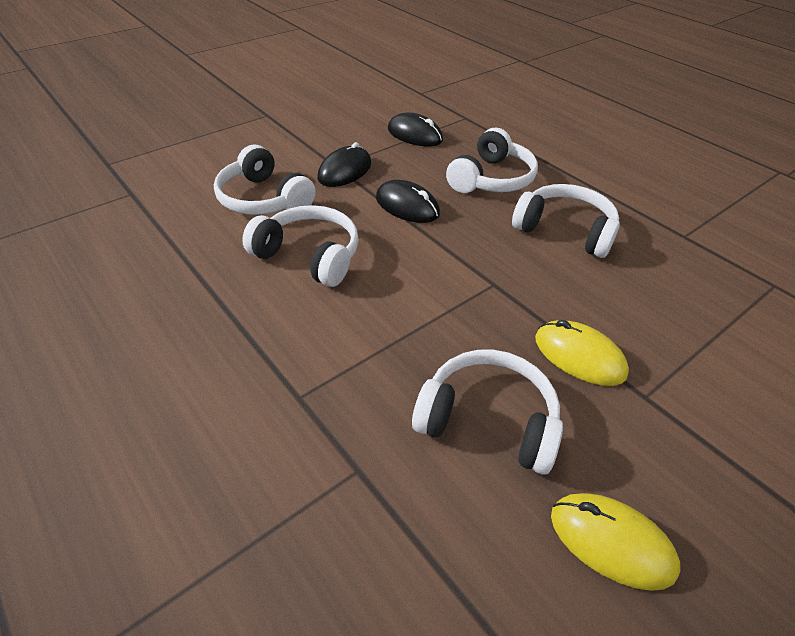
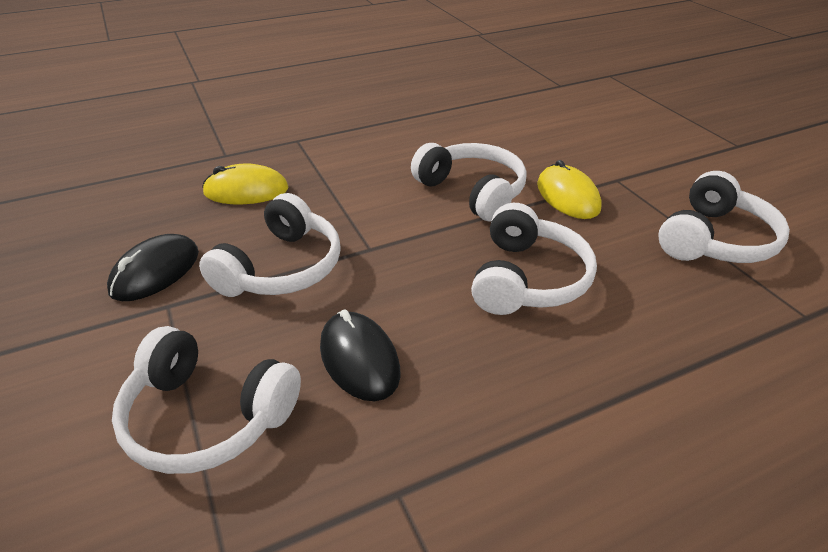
black mouse: 3 -> 2

